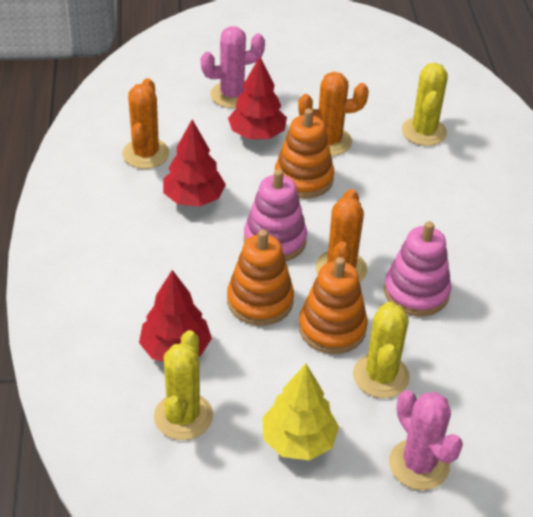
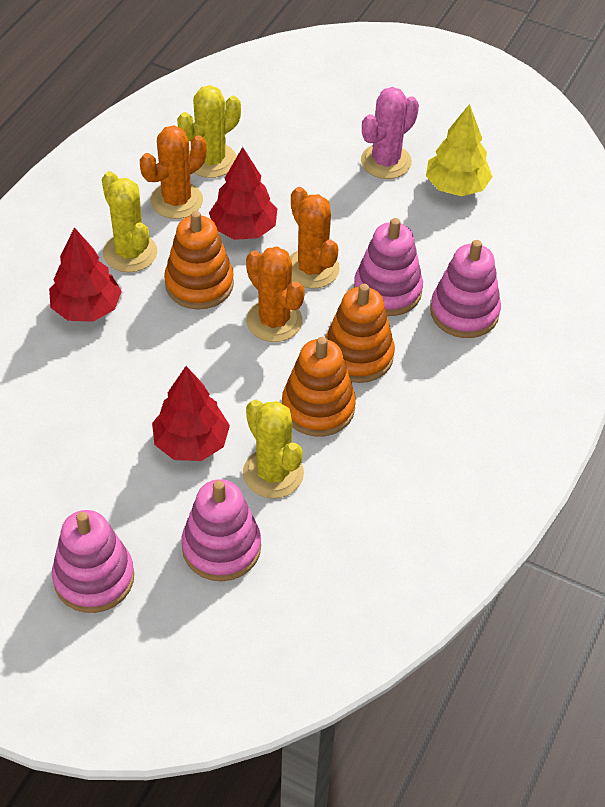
pink cactus: 2 -> 1
pink stacking toy: 2 -> 4

